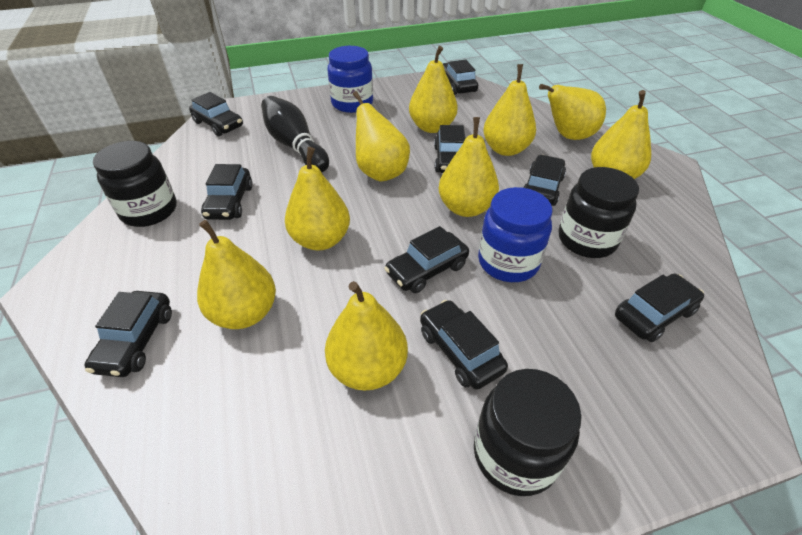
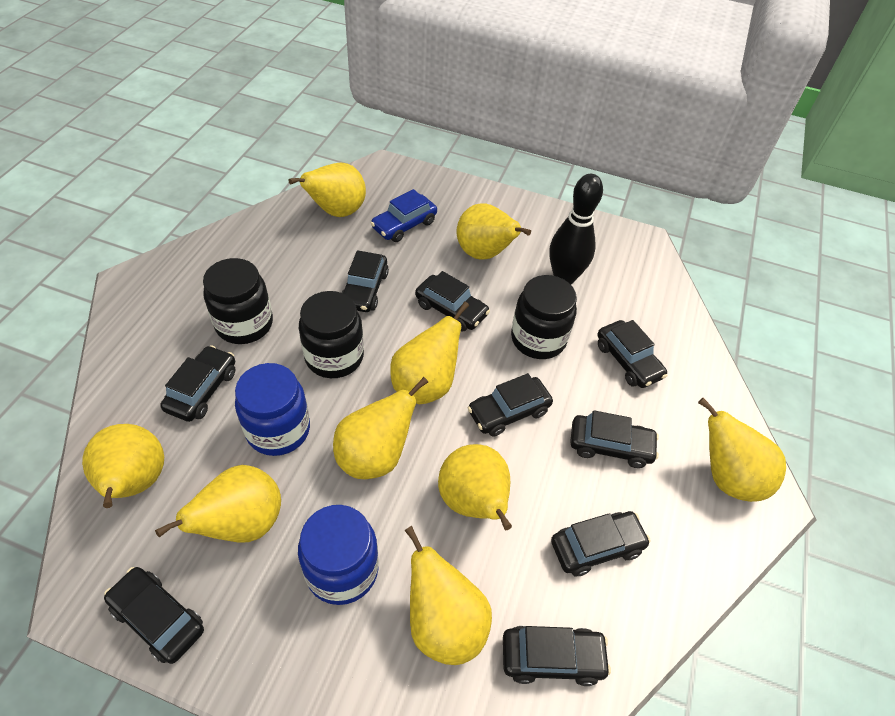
blue car: 0 -> 1

